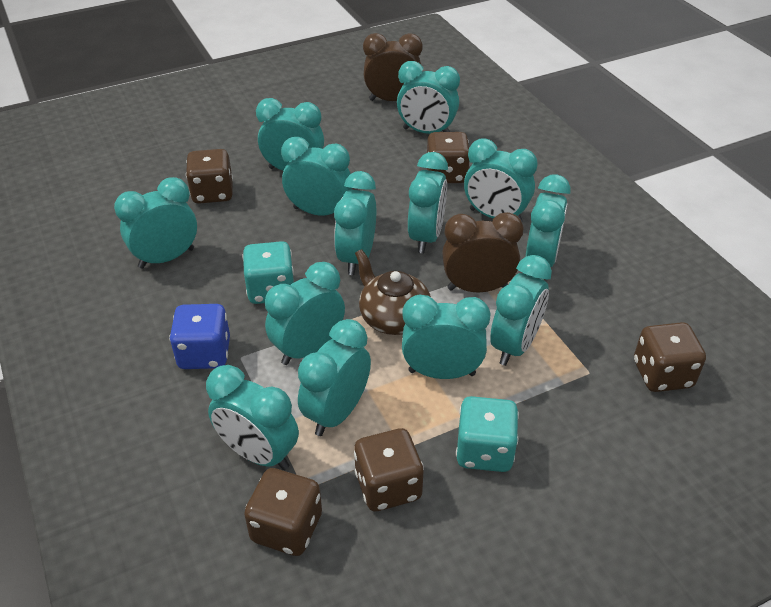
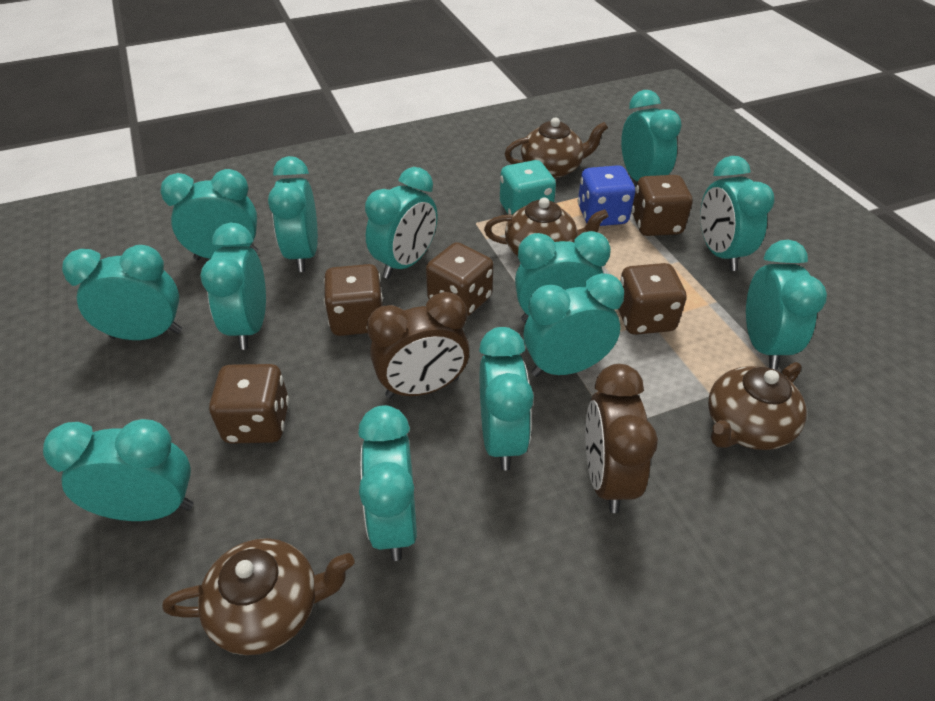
brown teapot: 1 -> 4
turquoise dice: 2 -> 1

